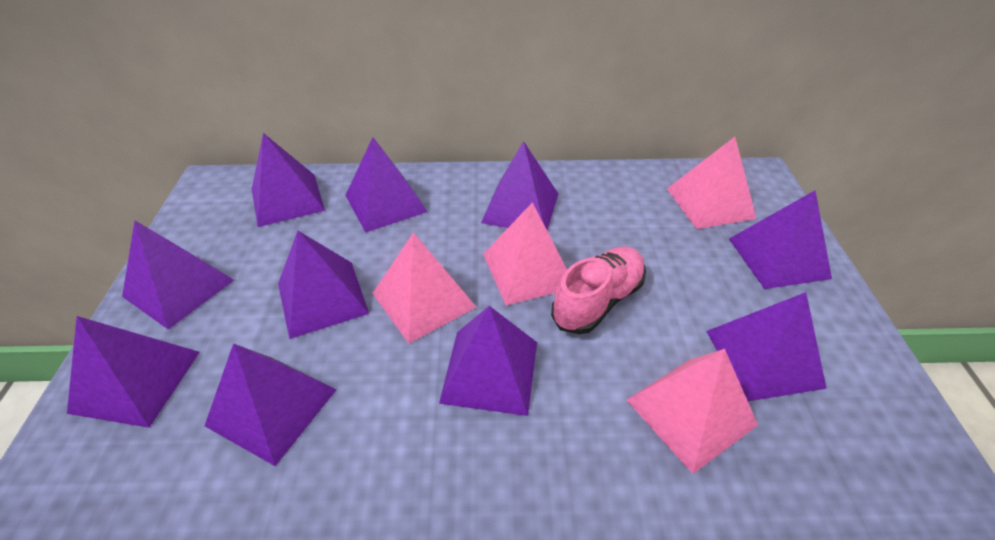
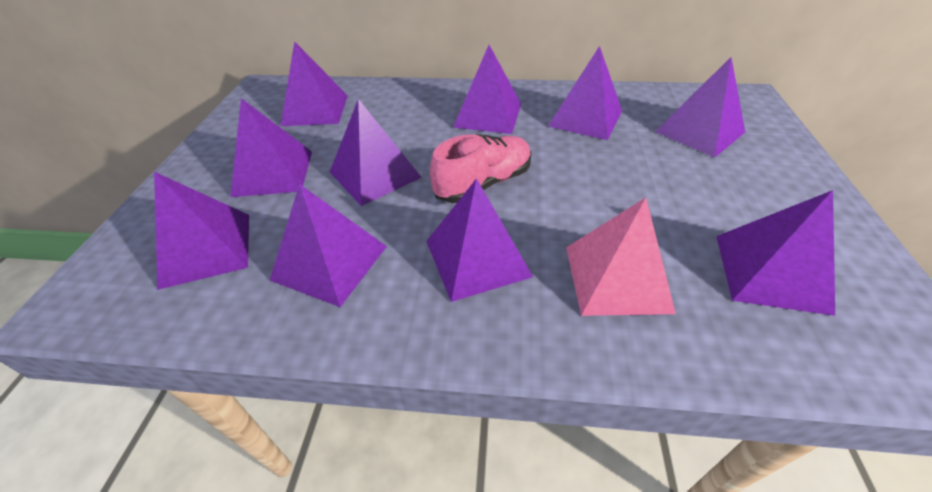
pink pyramid: 4 -> 1

